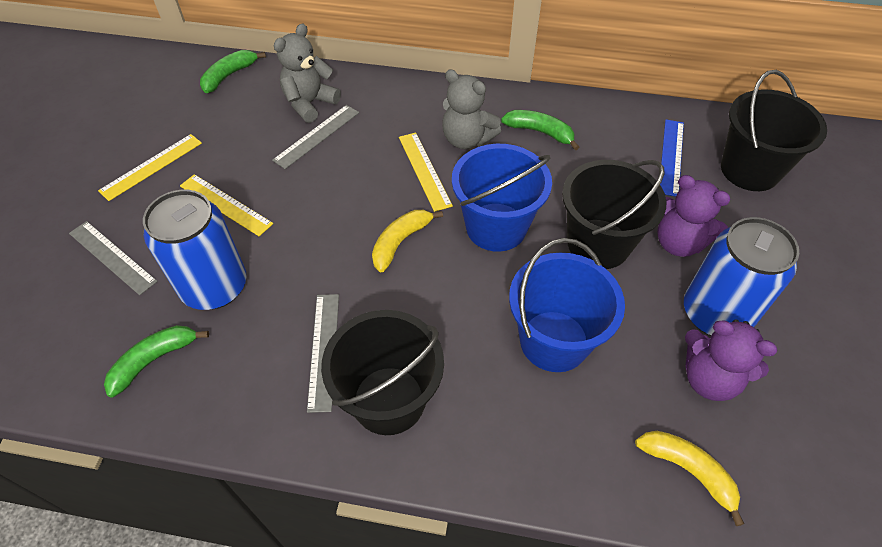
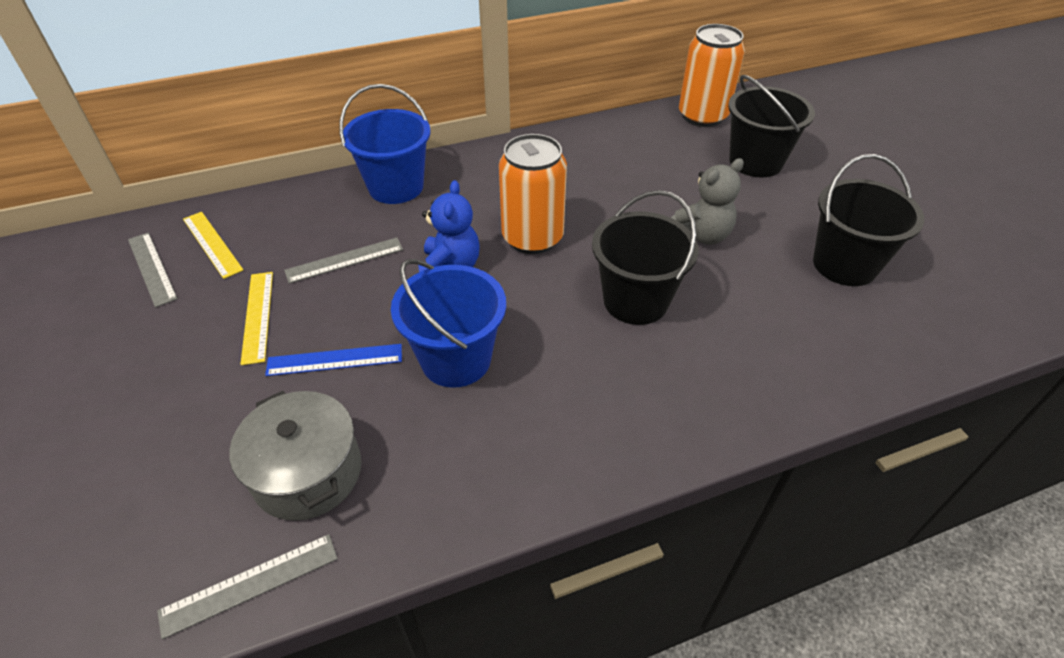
blue can: 2 -> 0
blue teddy bear: 0 -> 1
green banana: 3 -> 0
grey pot: 0 -> 1
grey teddy bear: 2 -> 1
orange can: 0 -> 2
purple teddy bear: 2 -> 0
yellow banana: 2 -> 0
yellow ruler: 3 -> 2

